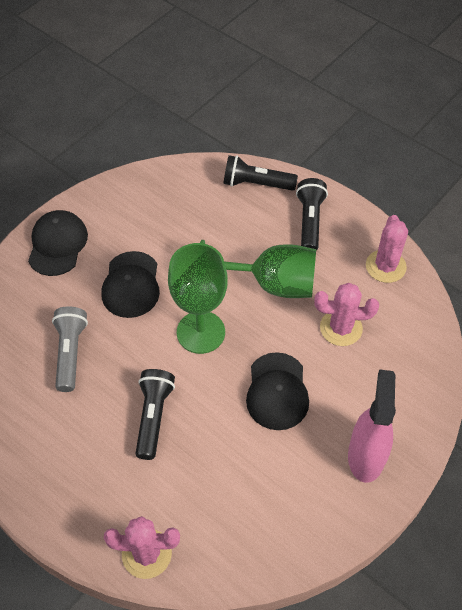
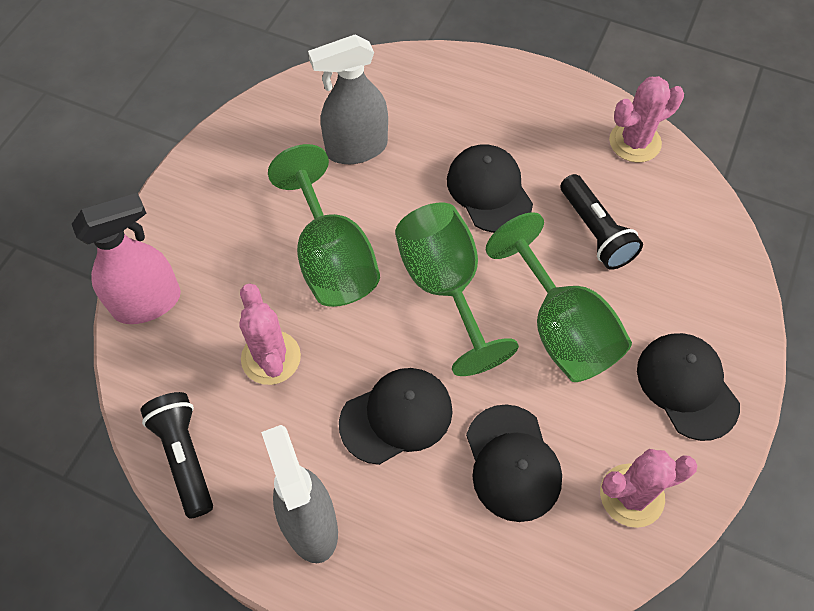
black cap: 3 -> 4
black flashlight: 3 -> 2
green goblet: 2 -> 3
grey flashlight: 1 -> 0
grey spray bottle: 0 -> 2

